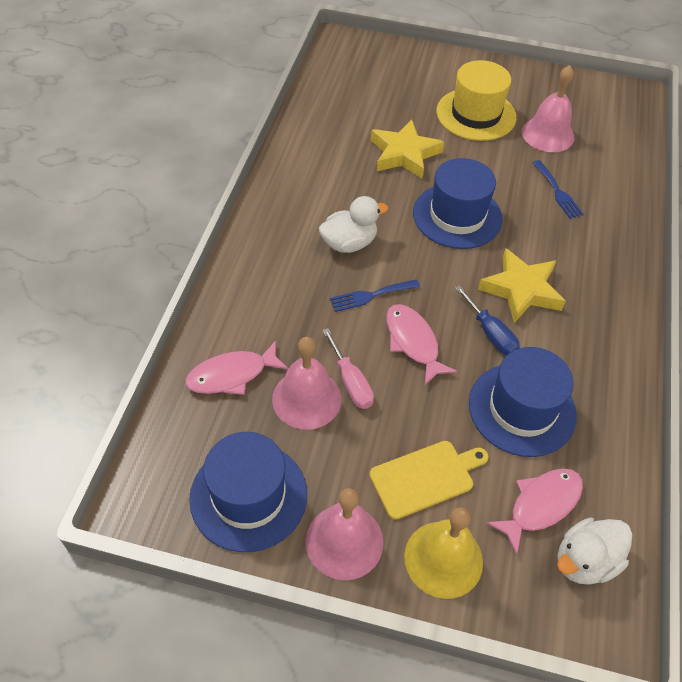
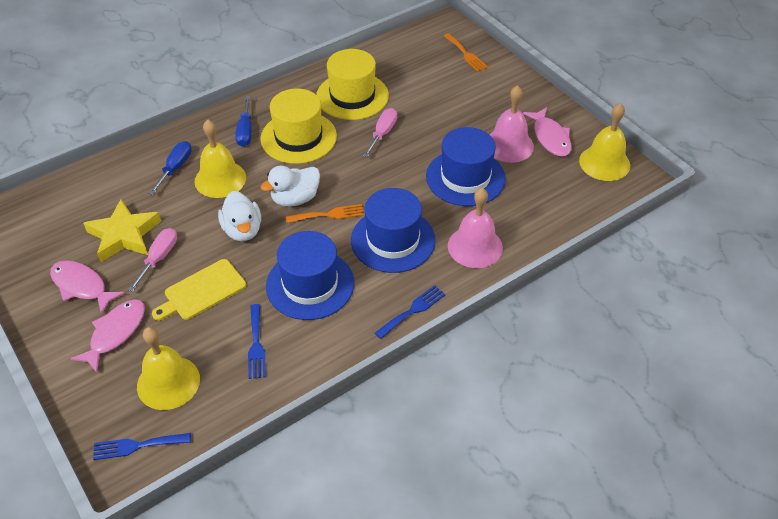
blue fork: 2 -> 3
blue screwdriver: 1 -> 2
orange fork: 0 -> 2
pink bell: 3 -> 2
pink screwdriver: 1 -> 2
yellow bell: 1 -> 3
yellow hat: 1 -> 2
yellow star: 2 -> 1

